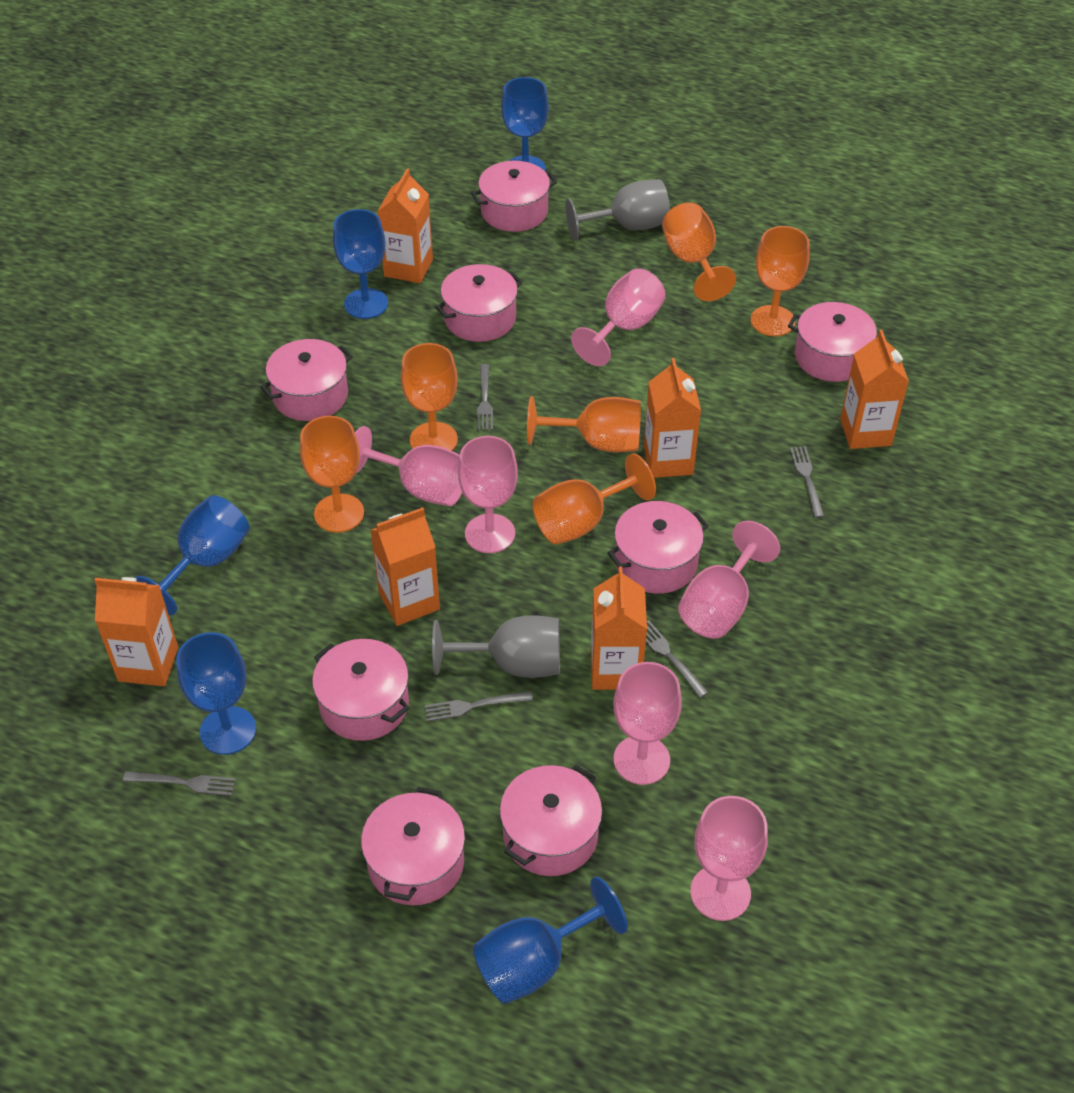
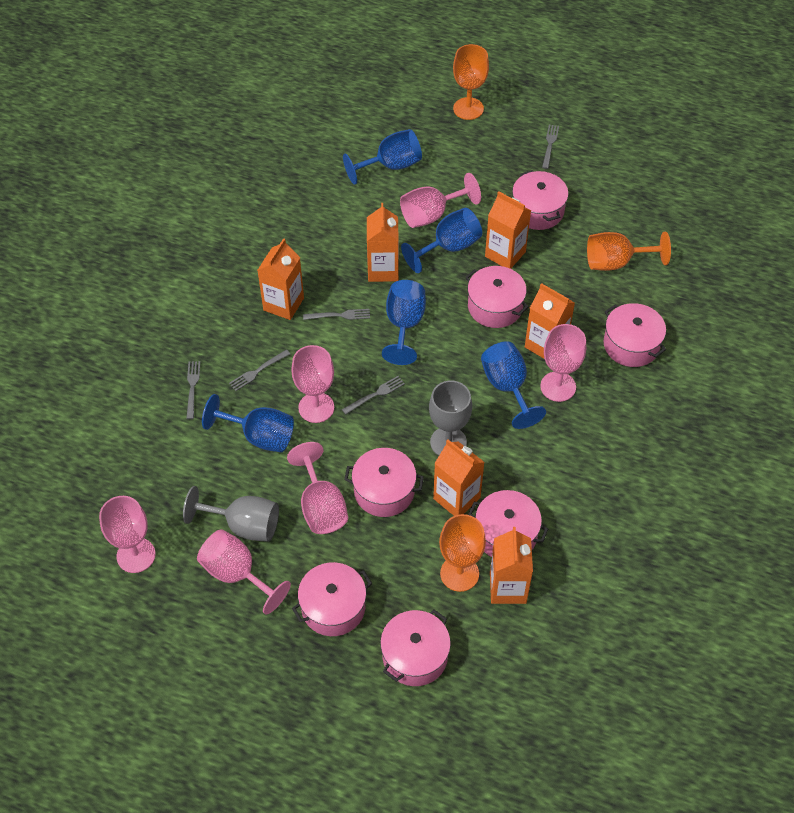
orange goblet: 6 -> 3
pink pot: 8 -> 7

